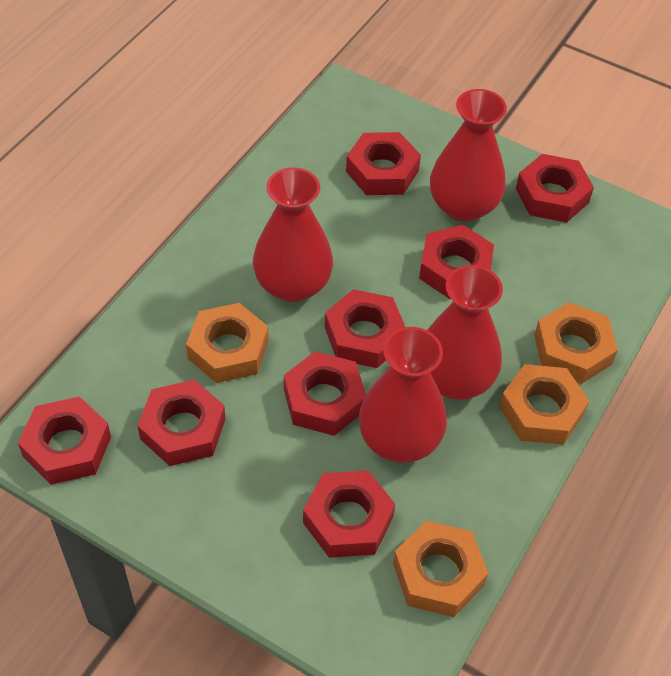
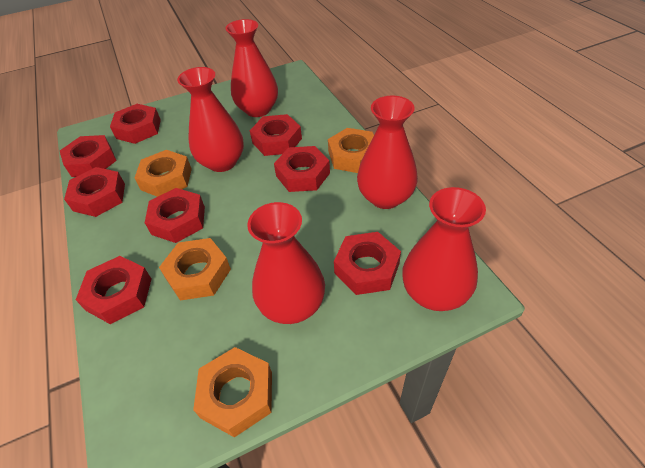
red vase: 4 -> 5

